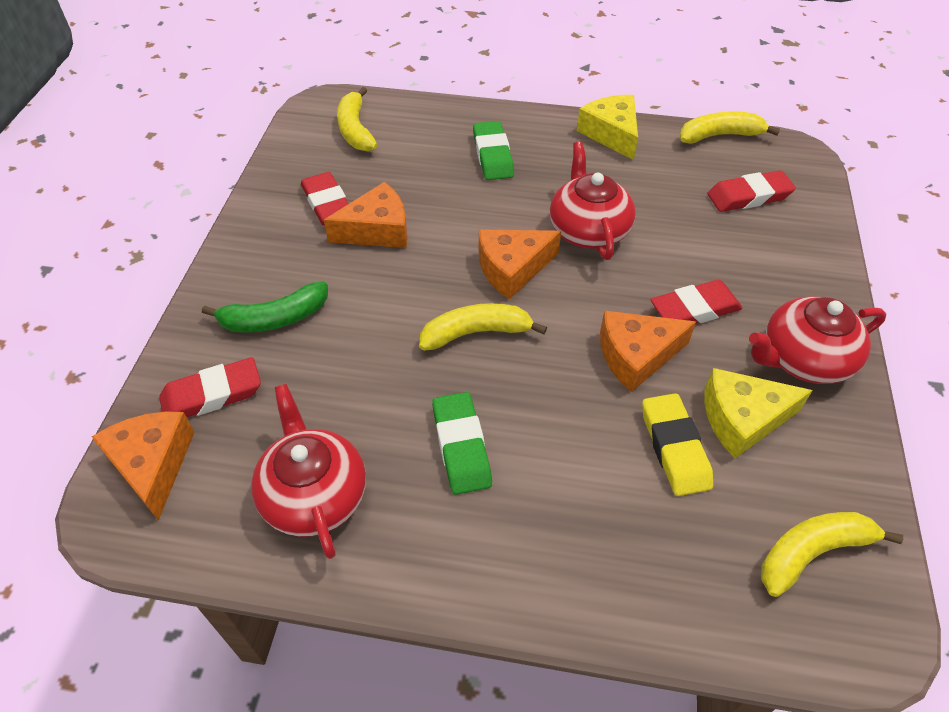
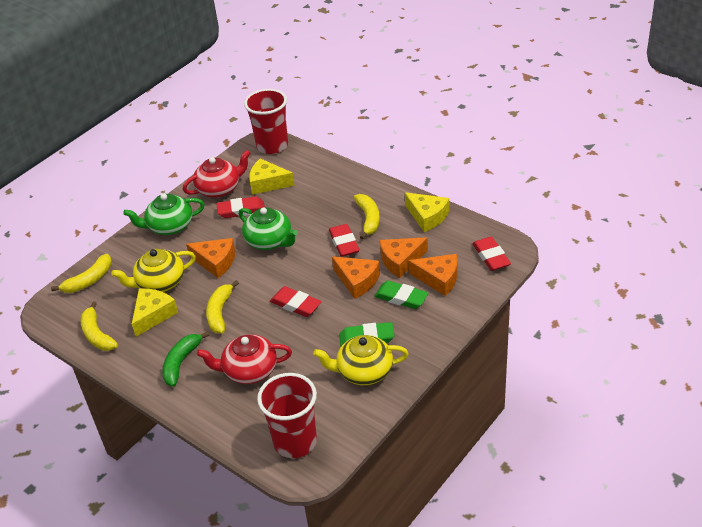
green teapot: 0 -> 2
red cup: 0 -> 2
red teapot: 3 -> 2
yellow cheese: 2 -> 3
yellow eraser: 1 -> 0
yellow teapot: 0 -> 2

